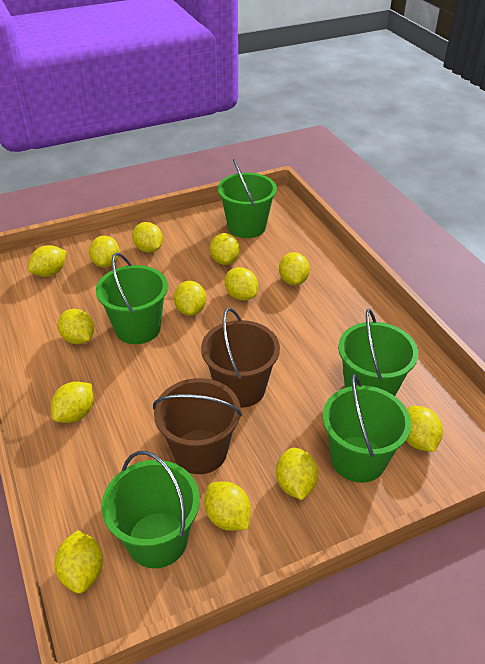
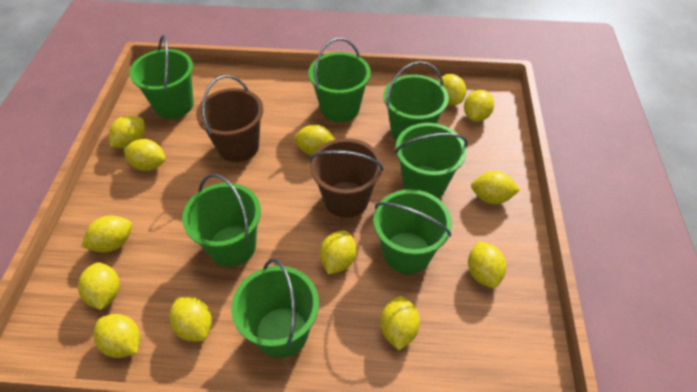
green bucket: 5 -> 7

